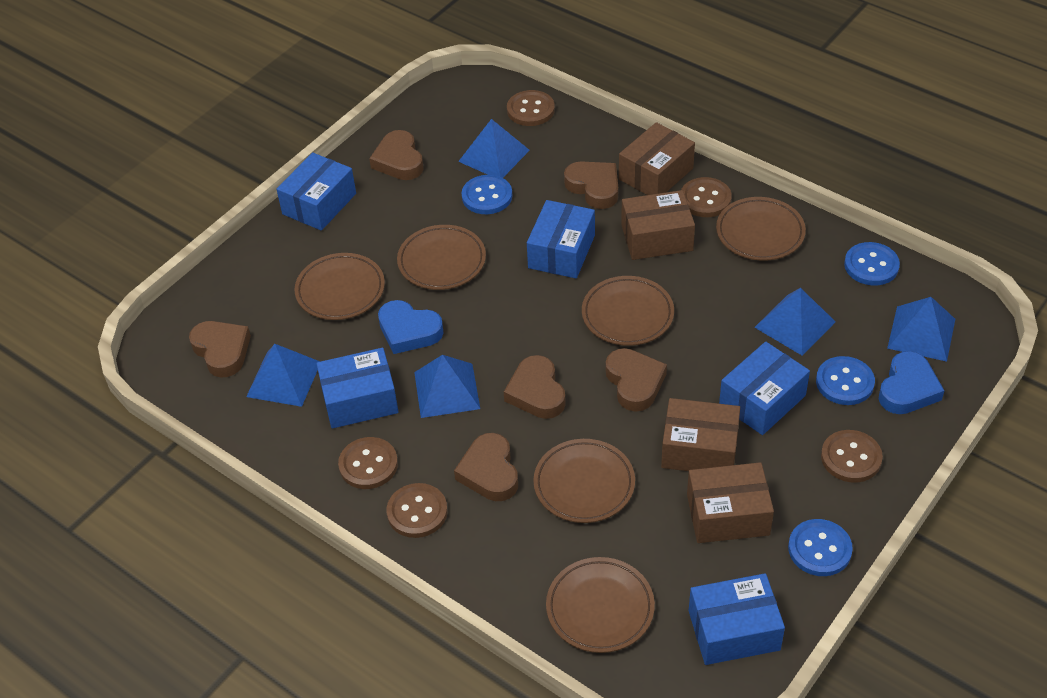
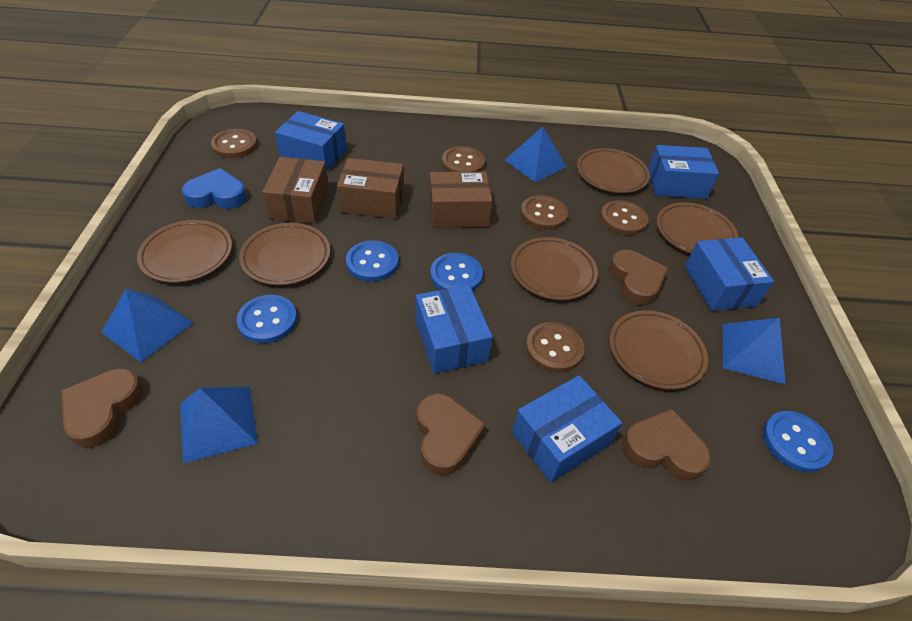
blue heart: 2 -> 1
blue pyramid: 5 -> 4
brown box: 4 -> 3
brown heart: 6 -> 4

